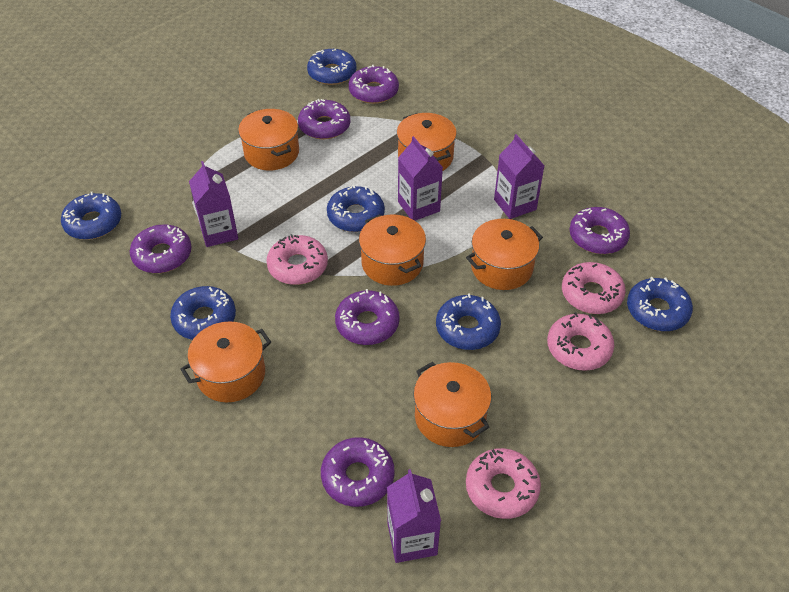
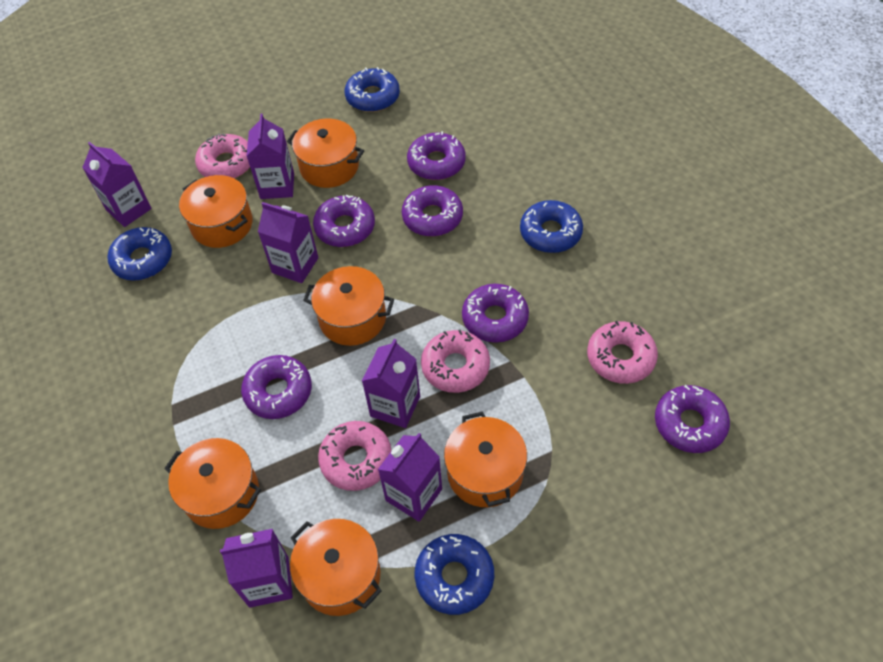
blue donut: 6 -> 4
purple carton: 4 -> 6

